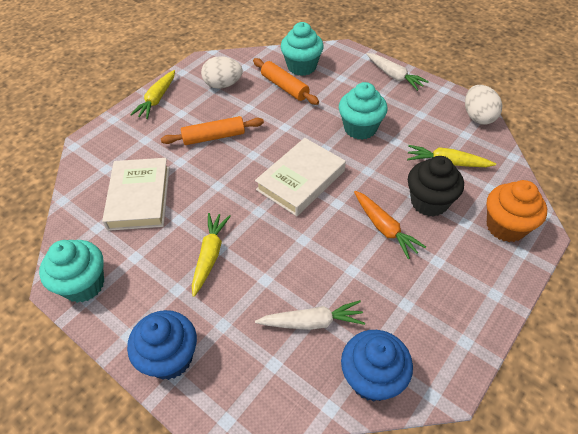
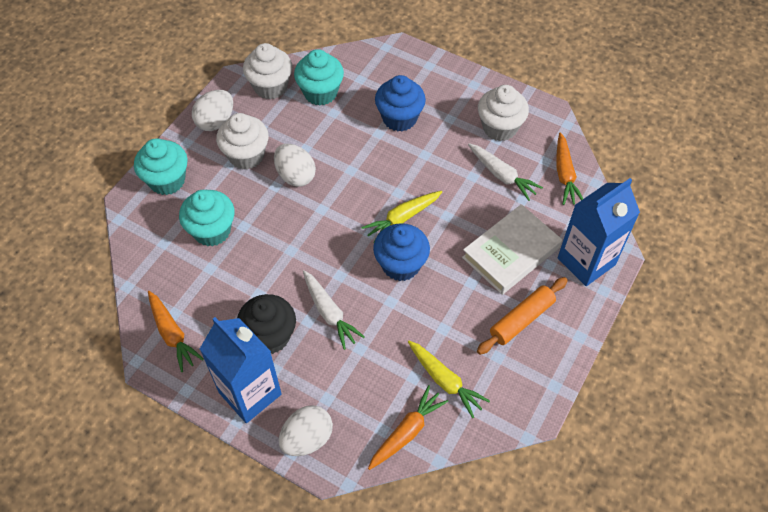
blue carton: 0 -> 2
orange carrot: 1 -> 3
orange cupcake: 1 -> 0
orange rolling pin: 2 -> 1
white book: 2 -> 1
white cupcake: 0 -> 3
white egg: 2 -> 3
yellow carrot: 3 -> 2

